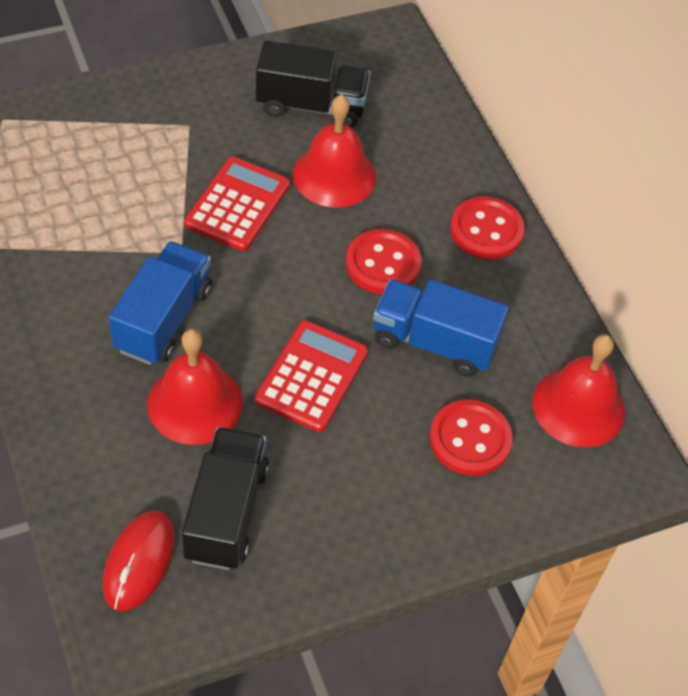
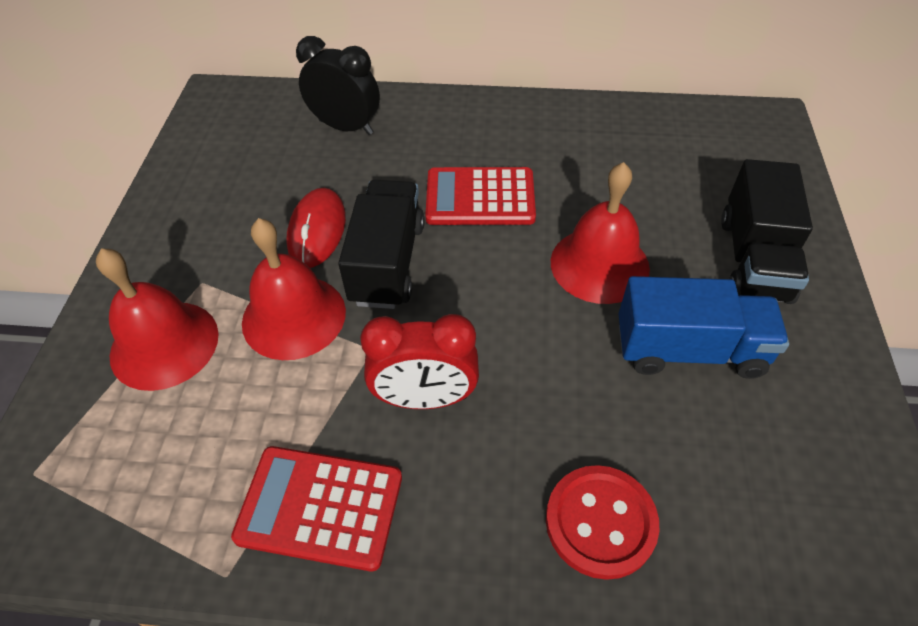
black clock: 0 -> 1
blue truck: 2 -> 1
red button: 3 -> 1
red clock: 0 -> 1

